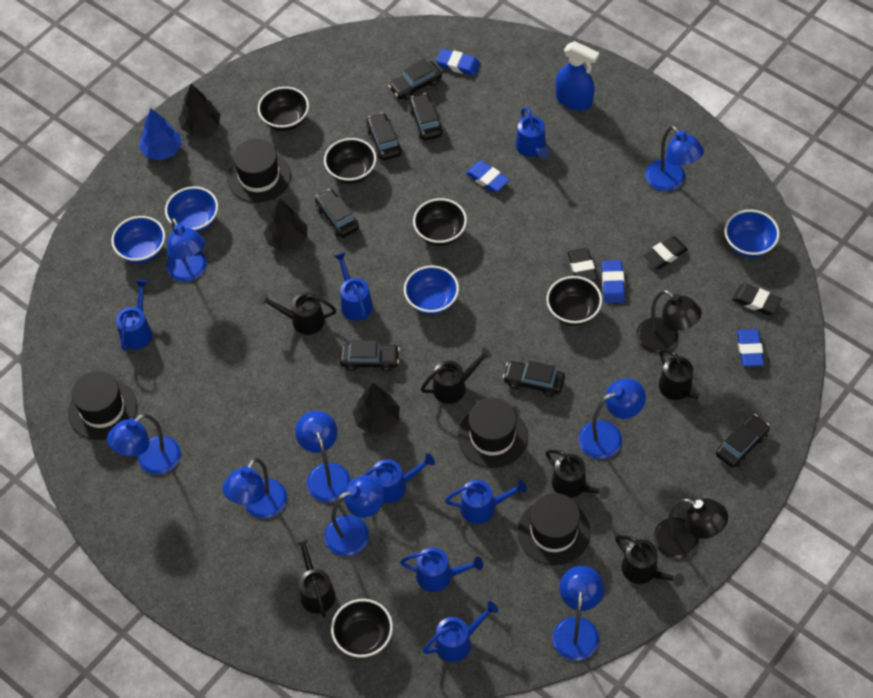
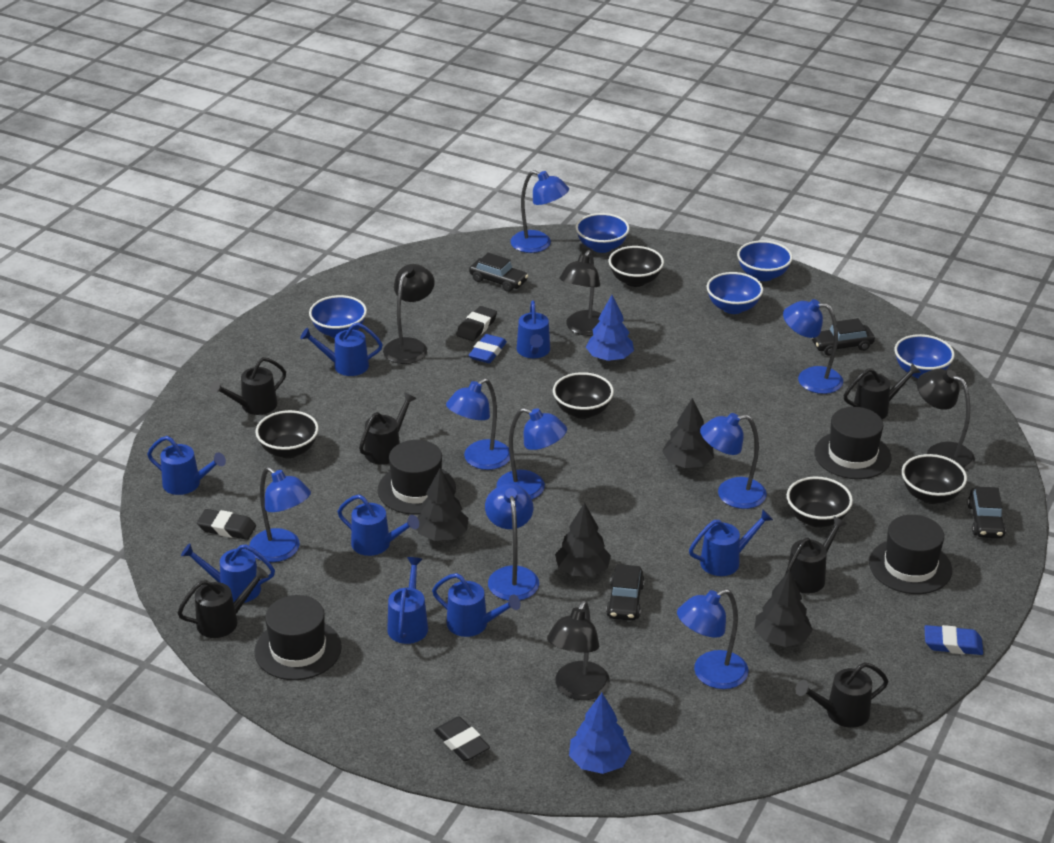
black car: 7 -> 4
black lamp: 2 -> 4
black tree: 3 -> 4
blue bowl: 4 -> 5
blue eraser: 4 -> 2
blue spray bottle: 1 -> 0
blue tree: 1 -> 2
blue watering can: 7 -> 8

